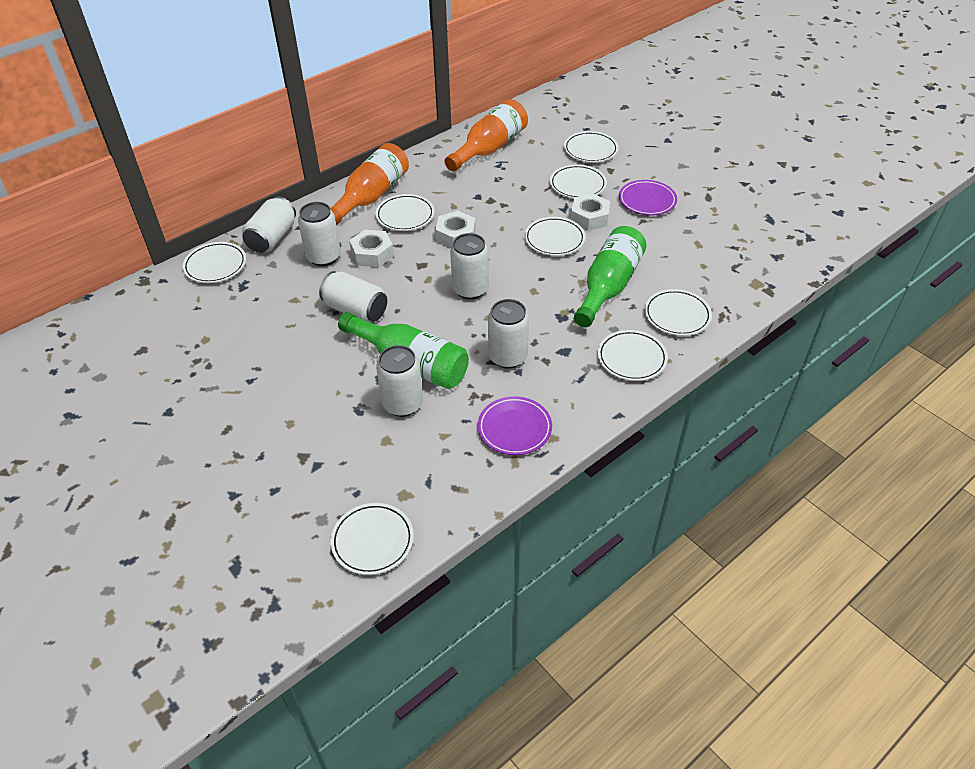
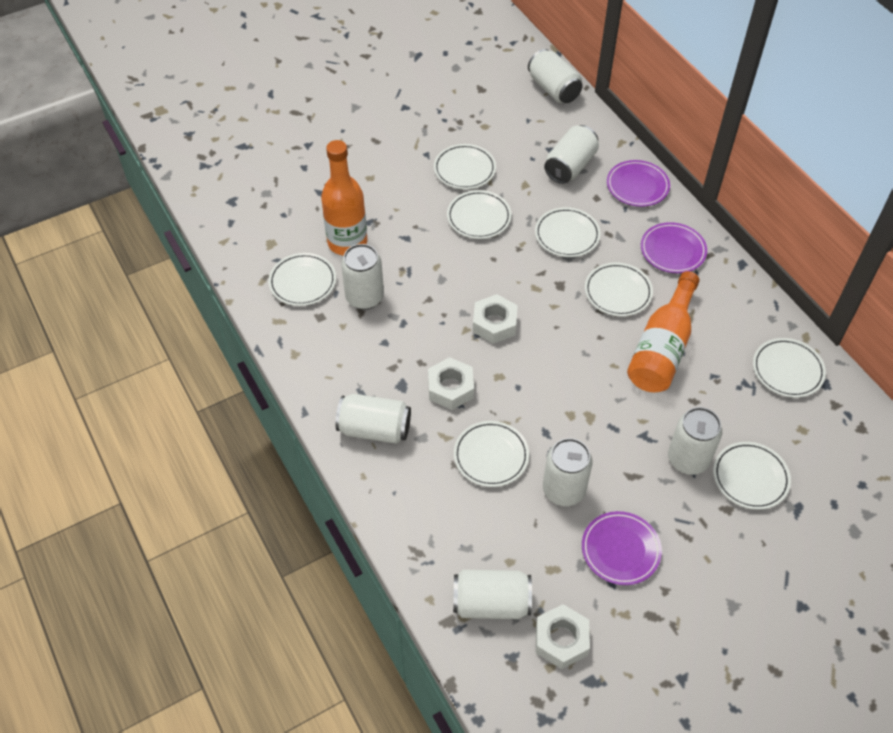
green bottle: 2 -> 0
purple plate: 2 -> 3
white can: 6 -> 7

